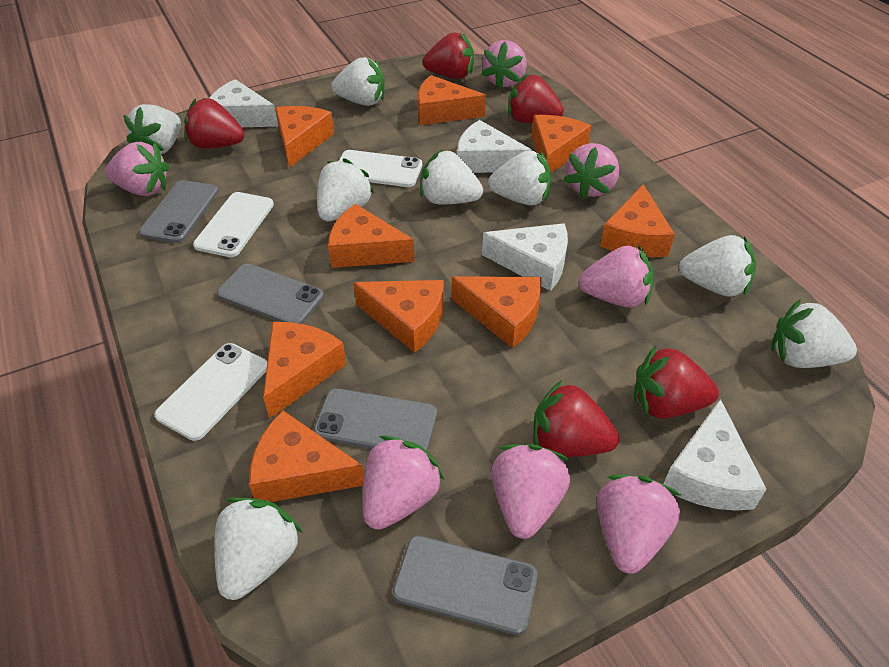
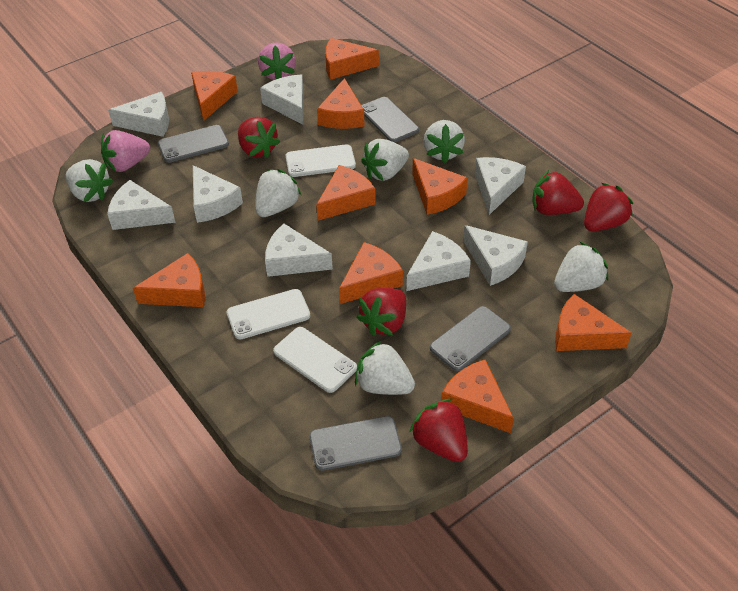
pink strawberry: 7 -> 2
white cheese: 4 -> 8
white strawberry: 8 -> 6

